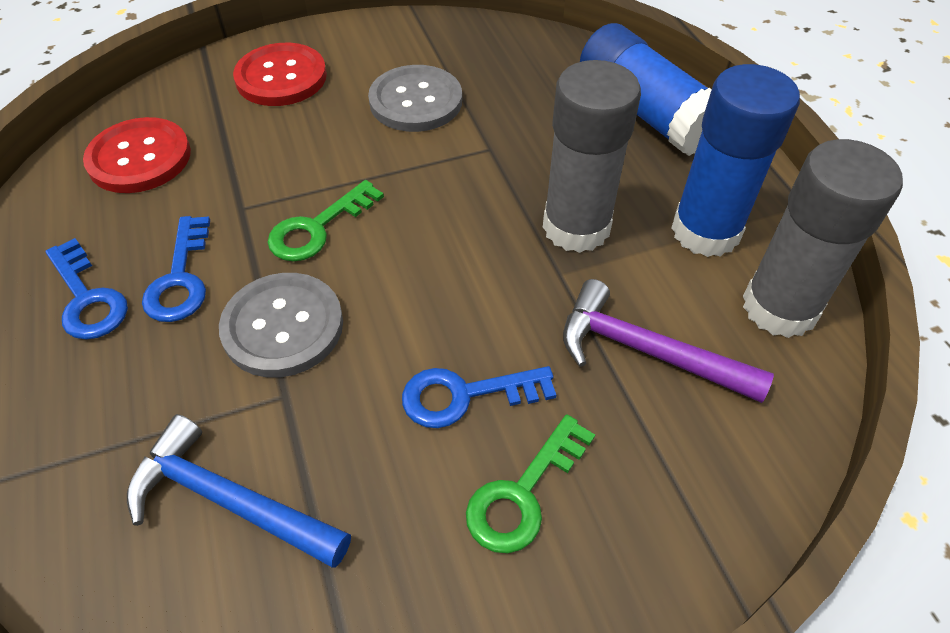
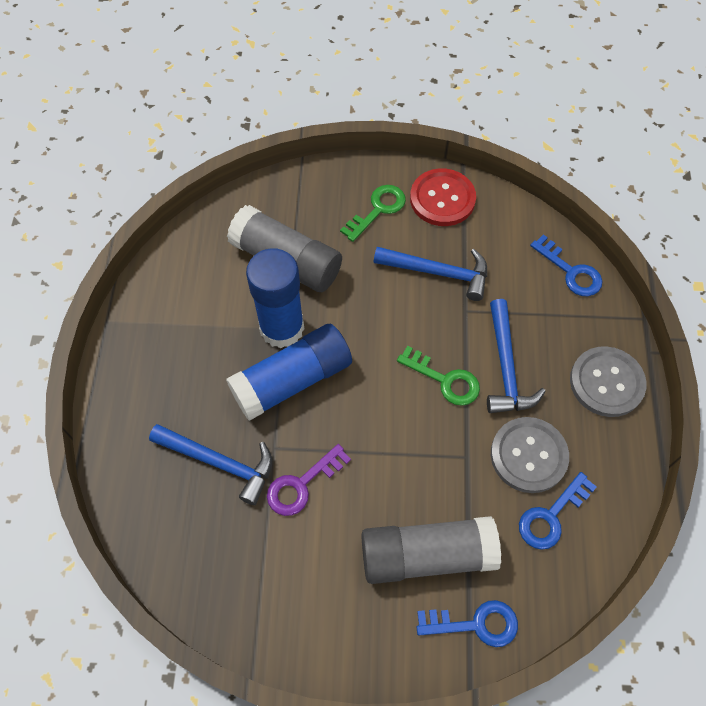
blue hammer: 1 -> 3
purple hammer: 1 -> 0
purple key: 0 -> 1
red button: 2 -> 1

